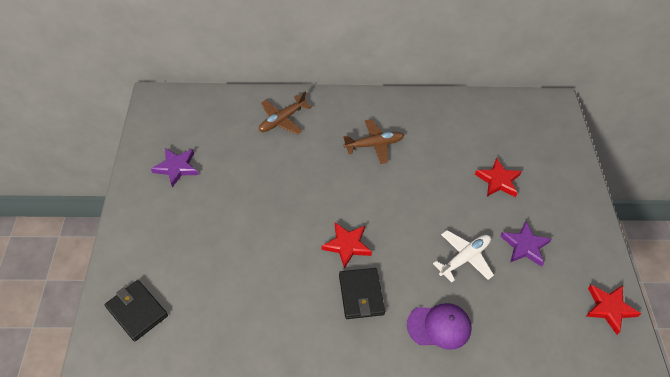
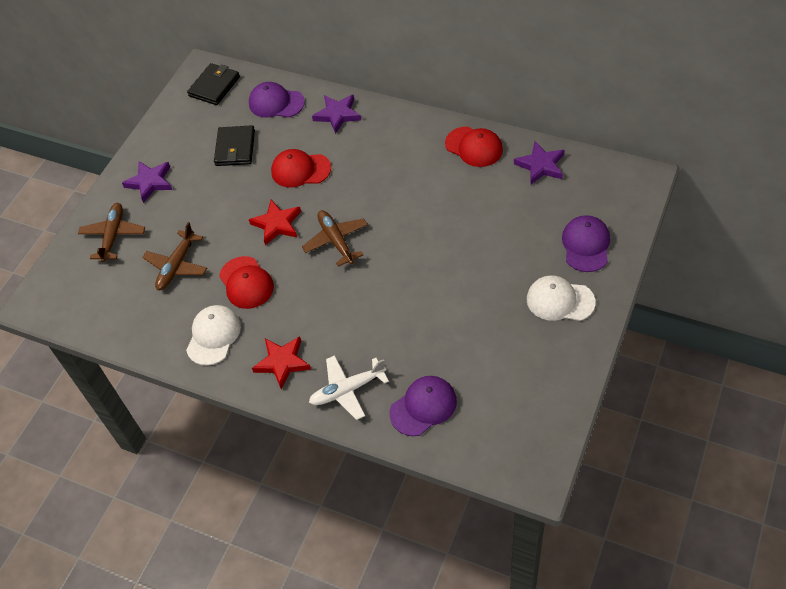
brown plane: 2 -> 3
purple cap: 1 -> 3
purple star: 2 -> 3
red cap: 0 -> 3
red star: 3 -> 2
white cap: 0 -> 2

